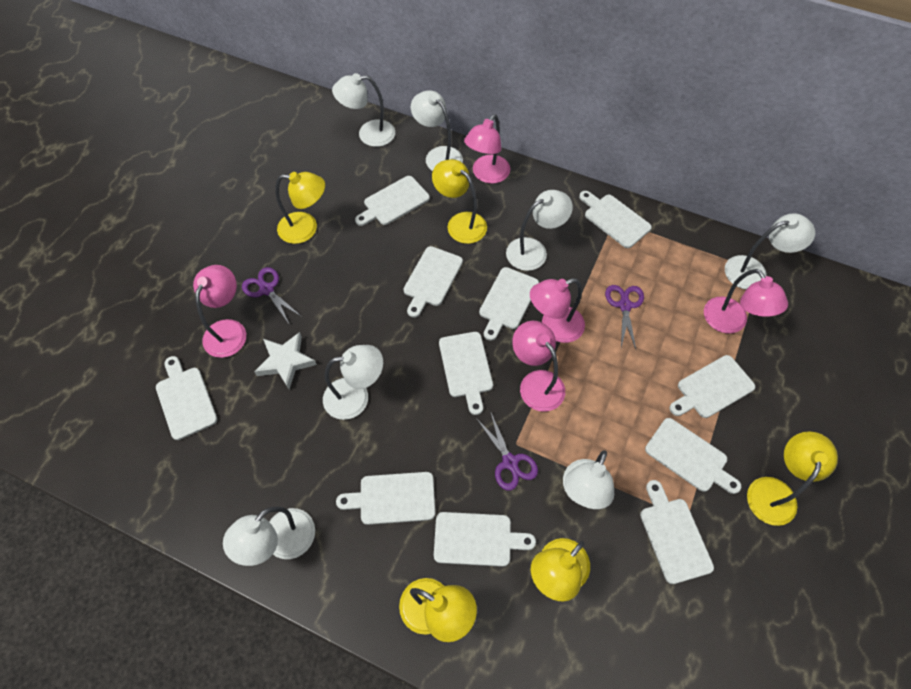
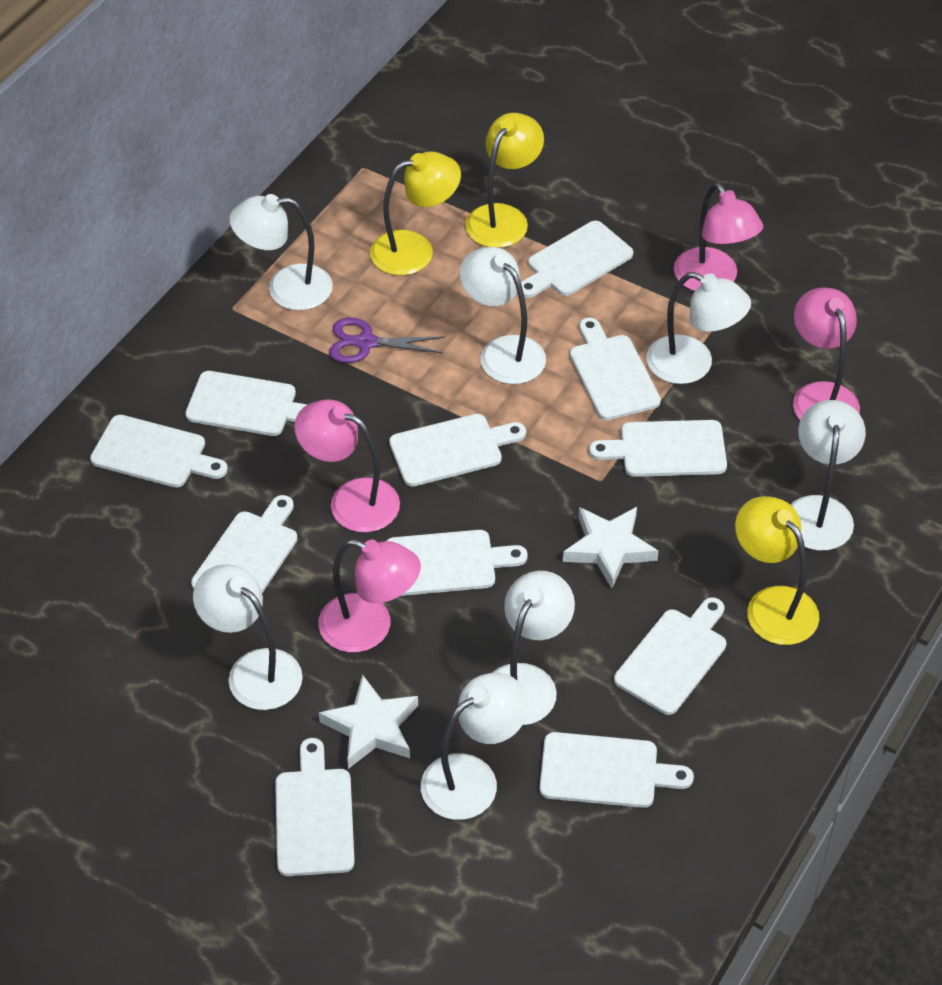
pink lamp: 5 -> 4
purple scissors: 3 -> 1
white star: 1 -> 2
yellow lamp: 5 -> 3

